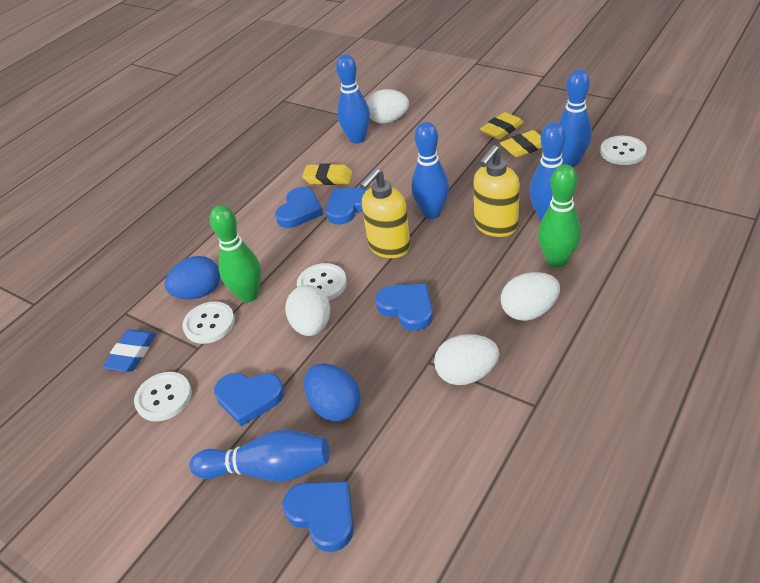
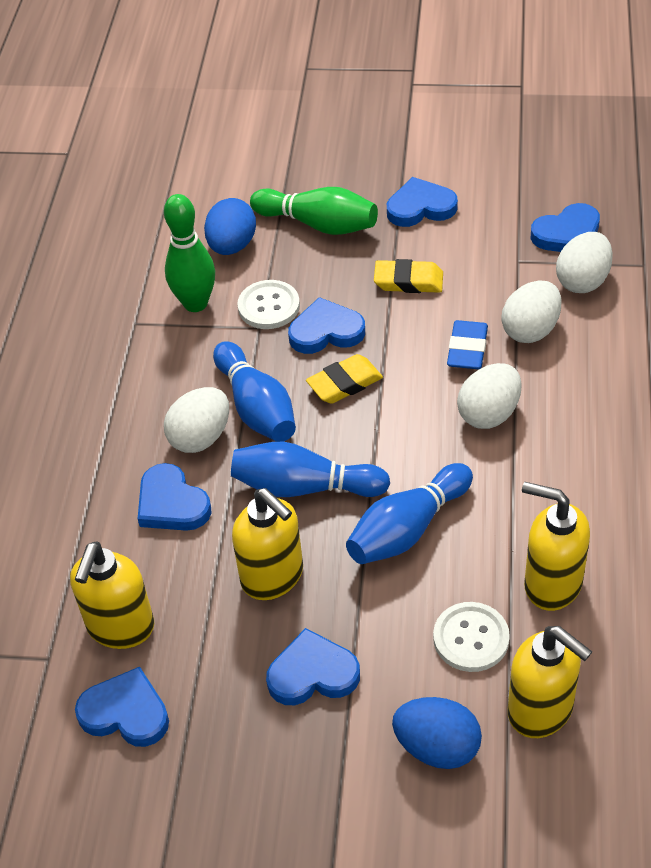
blue bowling pin: 5 -> 3
blue heart: 5 -> 6
white button: 4 -> 2
yellow eraser: 3 -> 2
yellow soap dispenser: 2 -> 4

